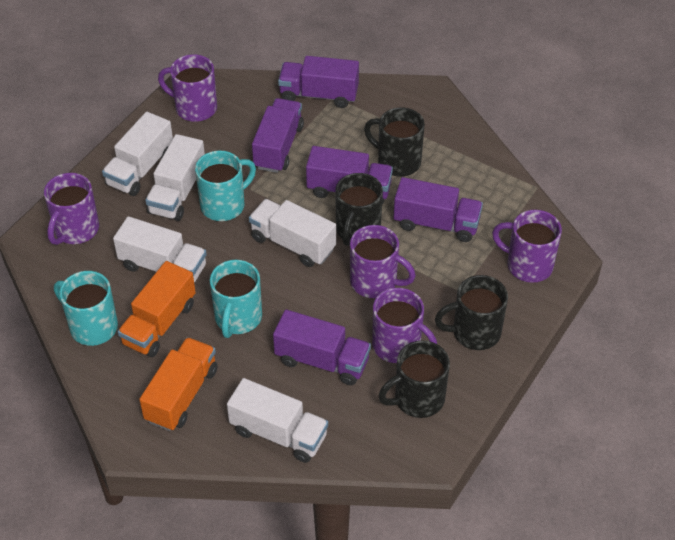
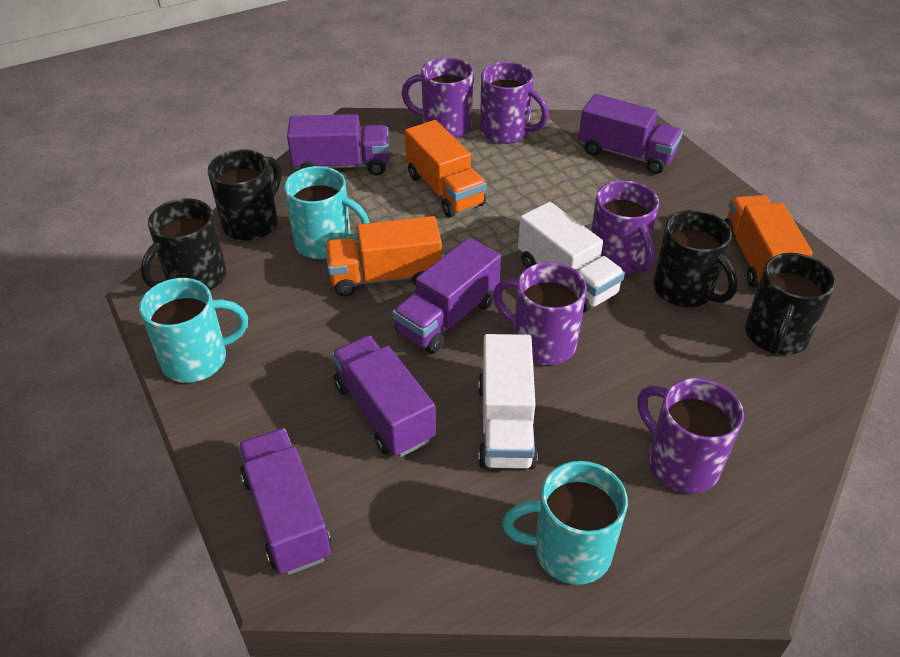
orange truck: 2 -> 3
white truck: 5 -> 2

